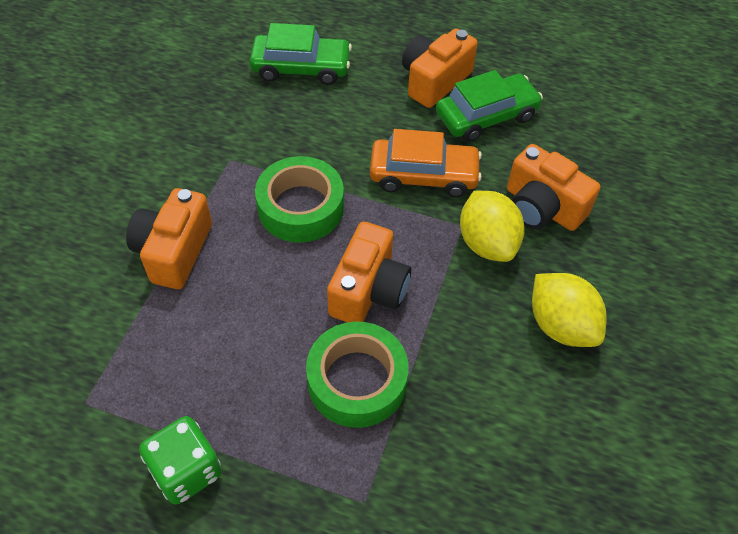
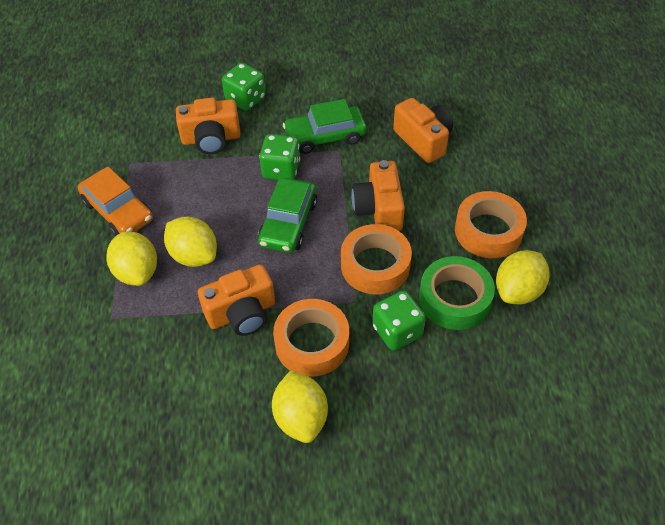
green dice: 1 -> 3
green tape: 2 -> 1
orange tape: 0 -> 3
yellow lemon: 2 -> 4

